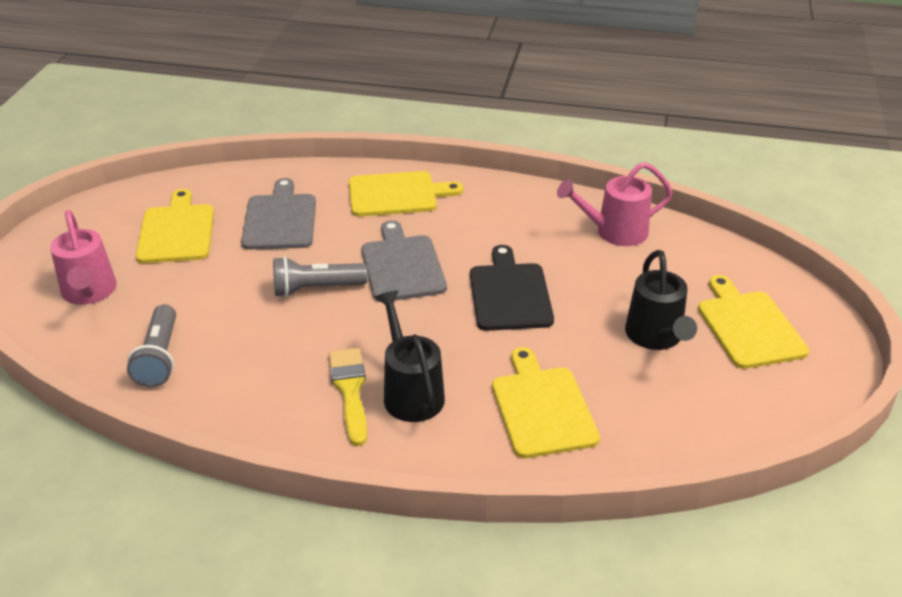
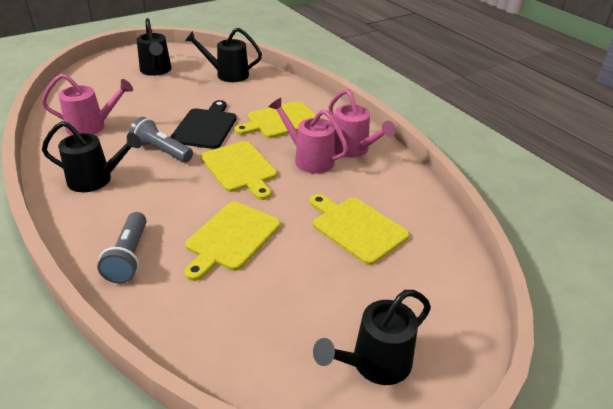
black watering can: 2 -> 4
grey cutting board: 2 -> 0
pink watering can: 2 -> 3
yellow brush: 1 -> 0

